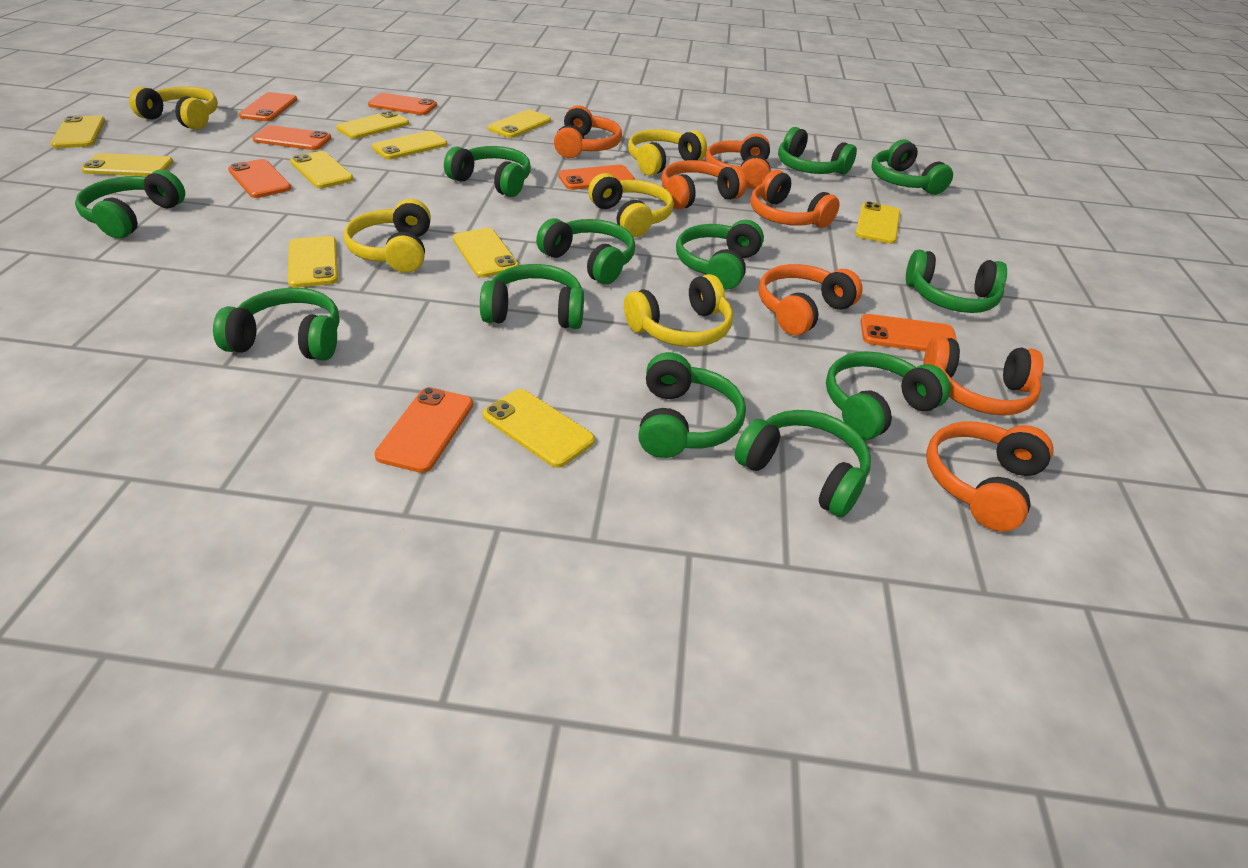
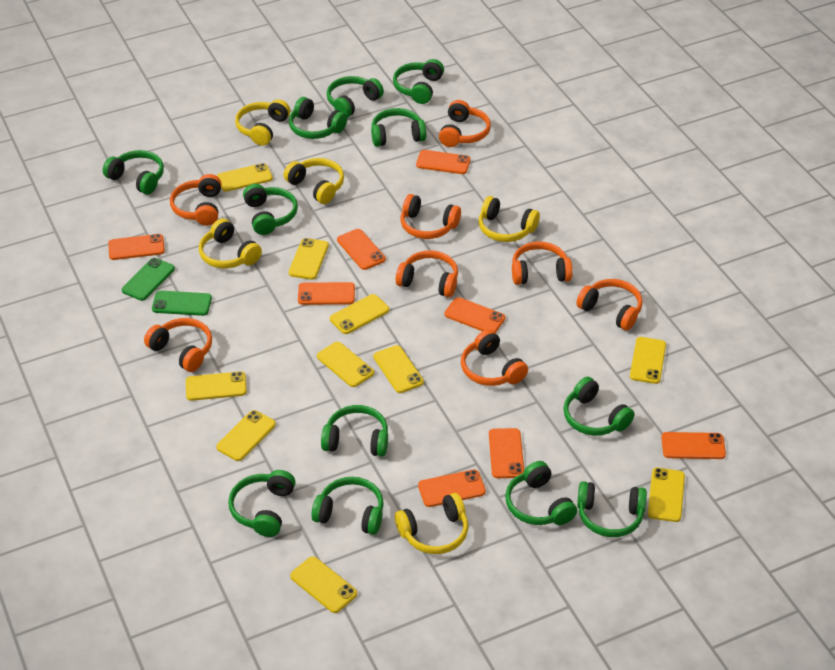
green phone: 0 -> 2
orange headphones: 7 -> 8
orange phone: 7 -> 8

